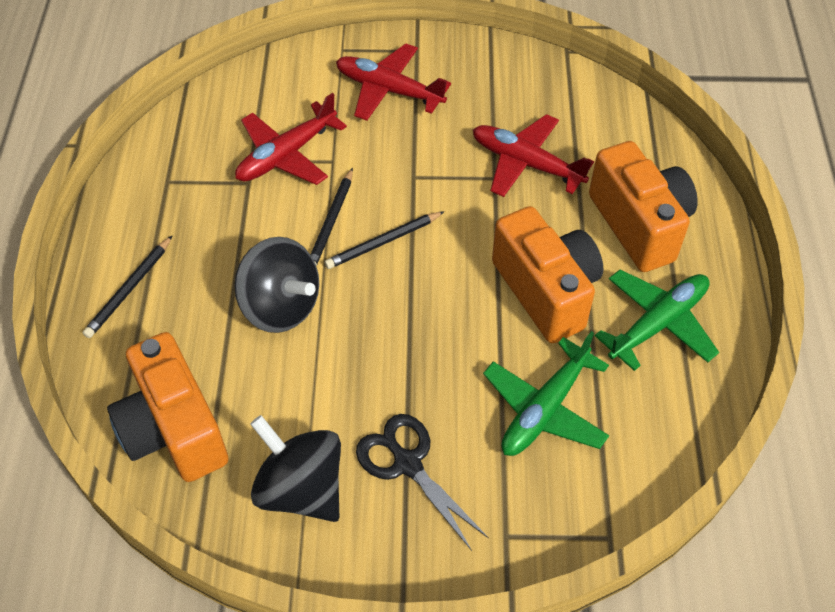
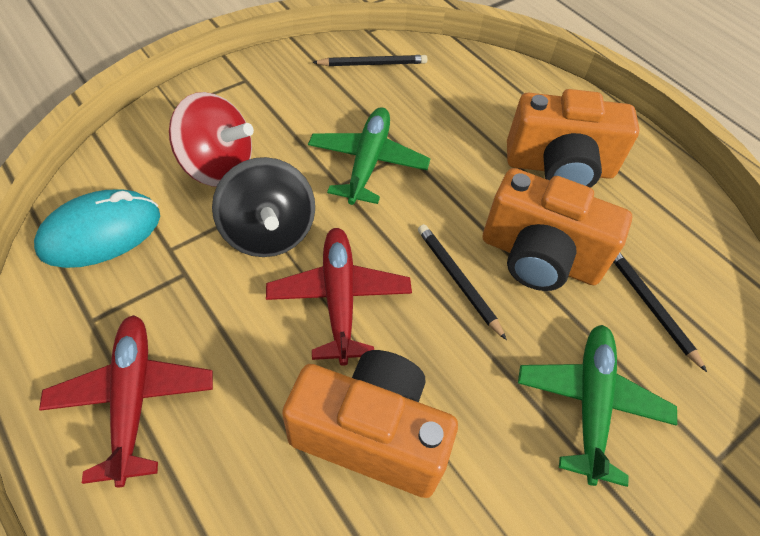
black scissors: 1 -> 0
black spinning top: 2 -> 1
red plane: 3 -> 2
red spinning top: 0 -> 1
turquoise mouse: 0 -> 1

